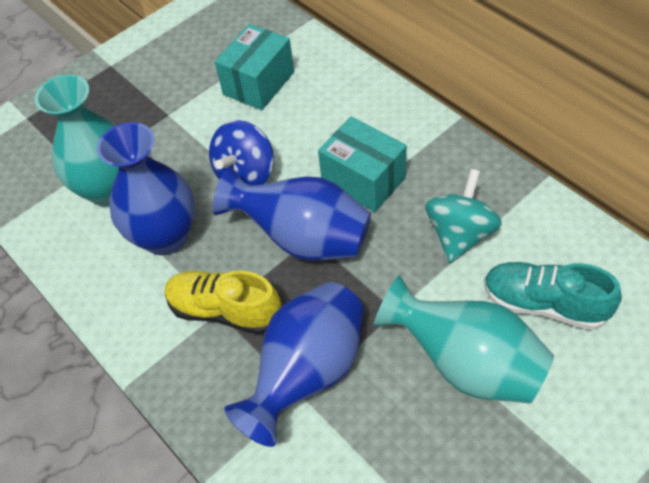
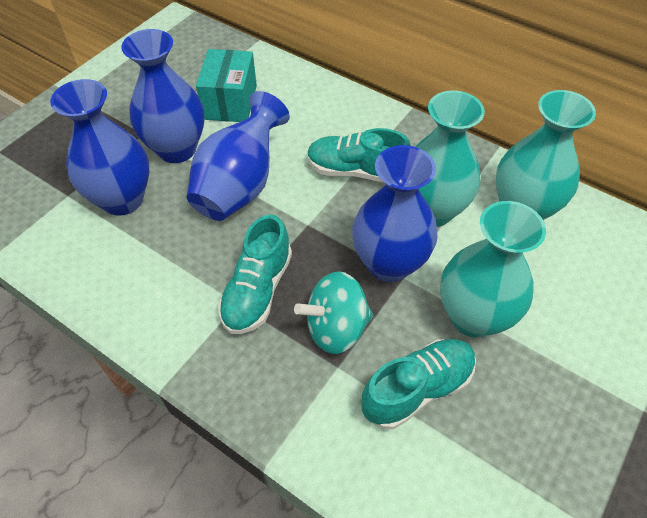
blue spinning top: 1 -> 0
blue vase: 3 -> 4
turquoise box: 2 -> 1
turquoise shoe: 1 -> 3
turquoise vase: 2 -> 3
yellow shoe: 1 -> 0

